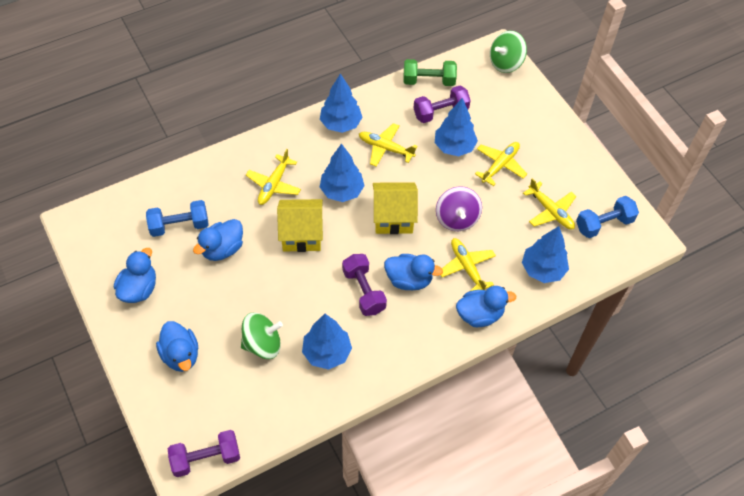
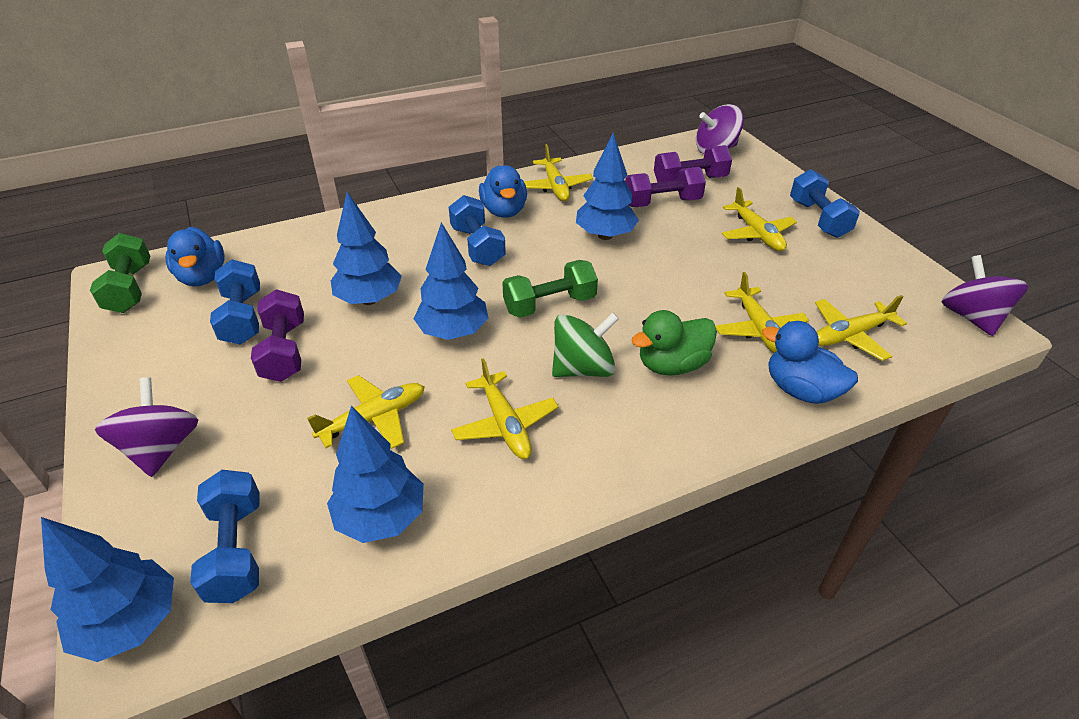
blue duck: 5 -> 3
blue dumbbell: 2 -> 4
green duck: 0 -> 1
green dumbbell: 1 -> 2
green spinning top: 2 -> 1
purple spinning top: 1 -> 3
yellow house: 2 -> 0
yellow plane: 5 -> 6

